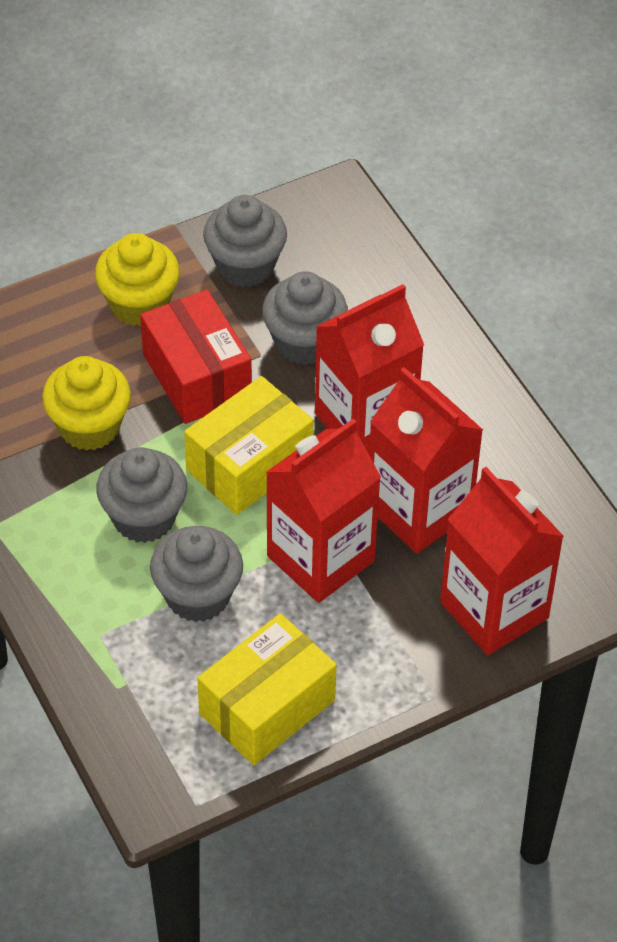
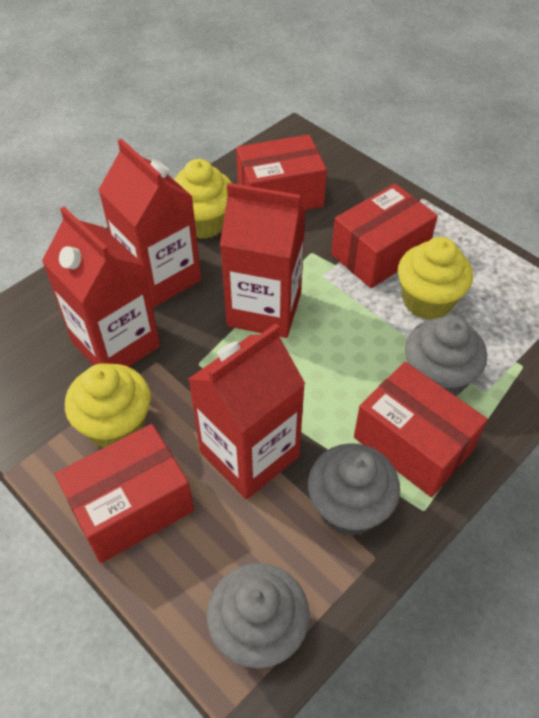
grey cupcake: 4 -> 3
red box: 1 -> 4
yellow box: 2 -> 0
yellow cupcake: 2 -> 3

